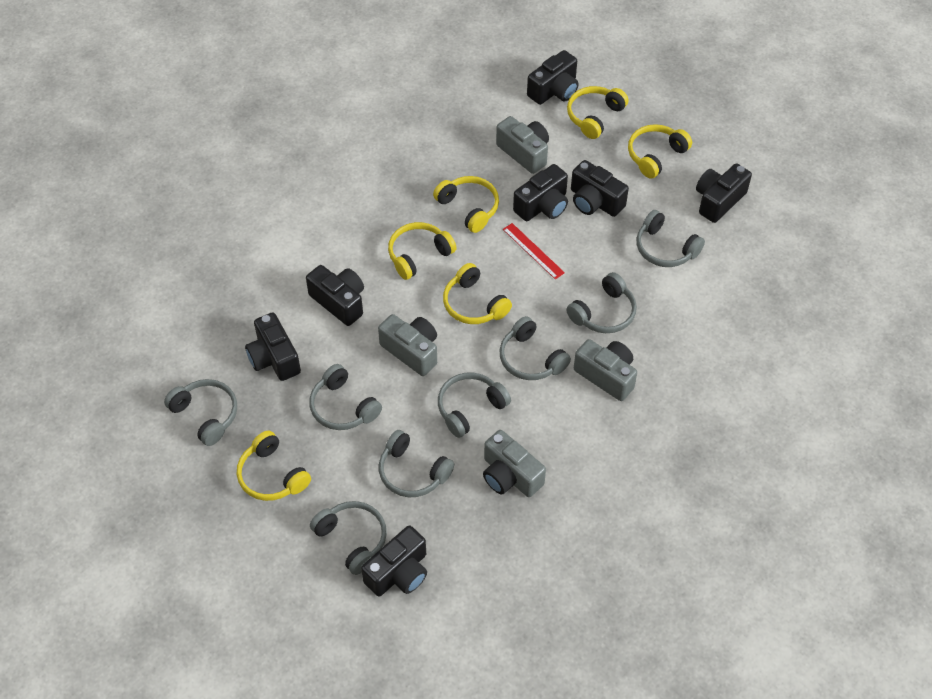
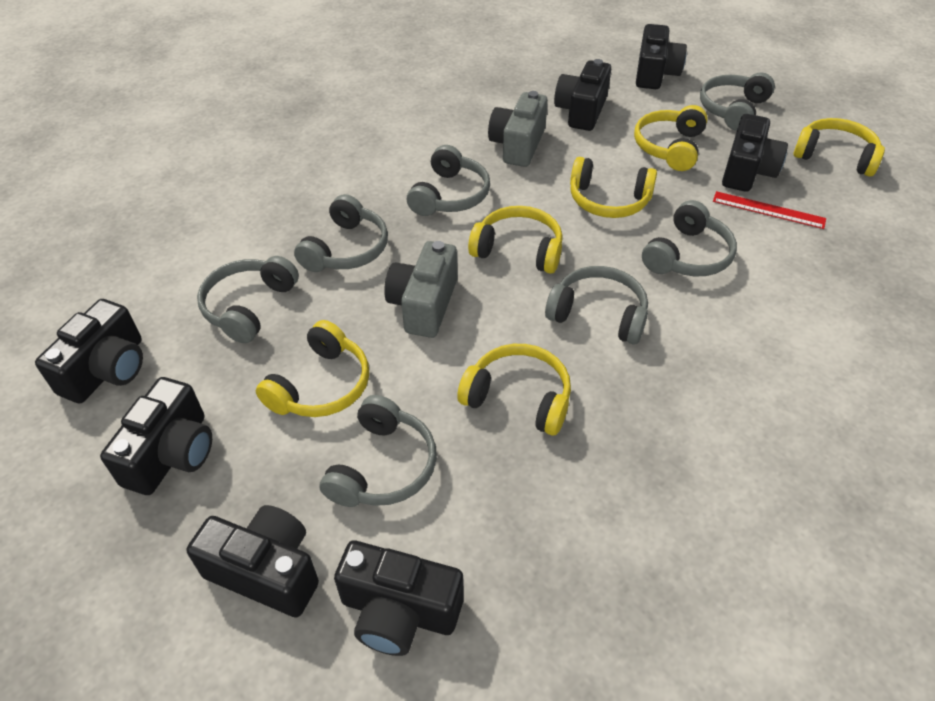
grey camera: 4 -> 2
grey headphones: 8 -> 7

